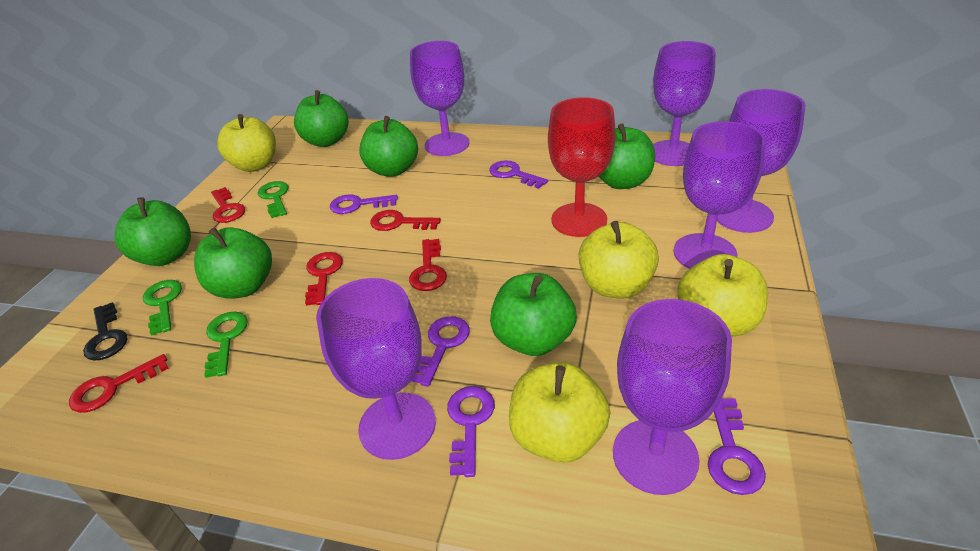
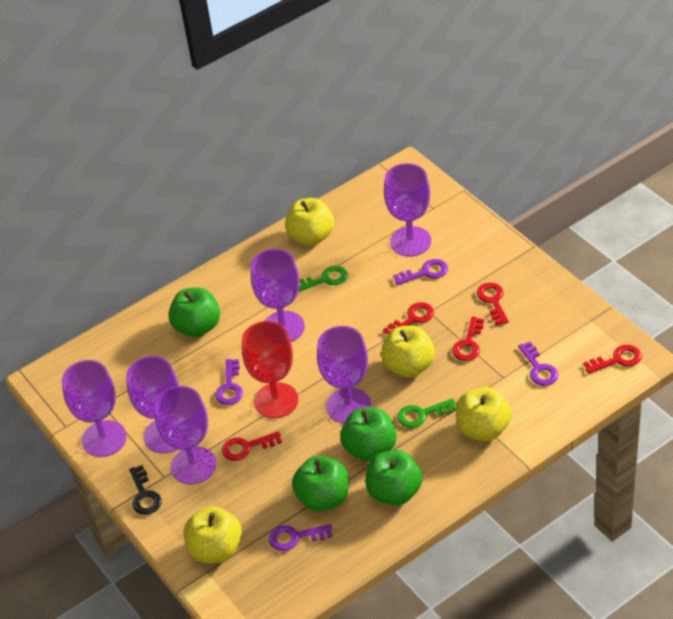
green apple: 6 -> 4
green key: 3 -> 2
purple key: 5 -> 4

